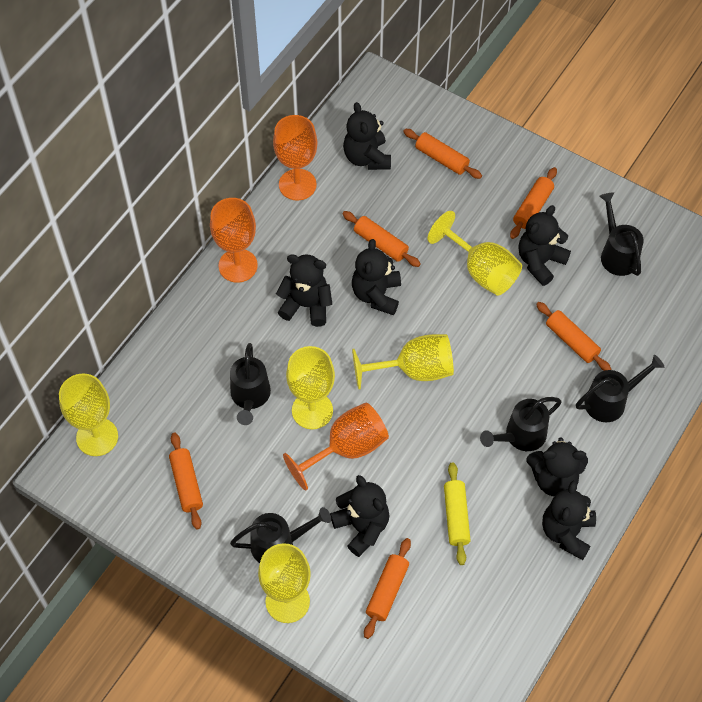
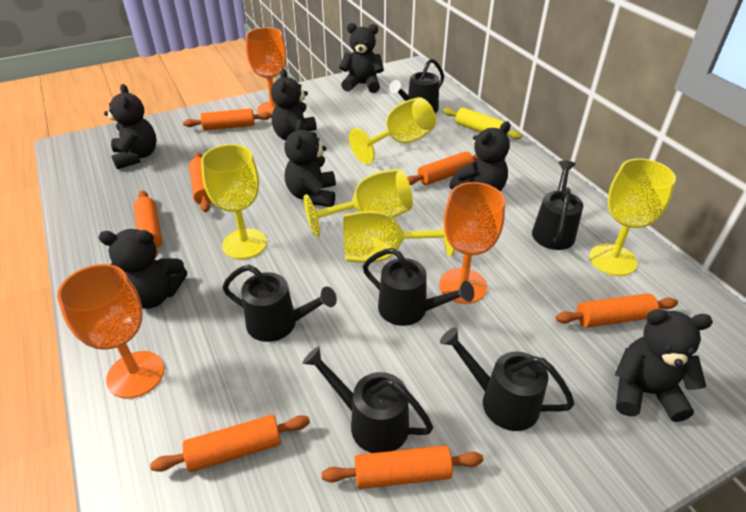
black watering can: 5 -> 6
orange rolling pin: 6 -> 7

